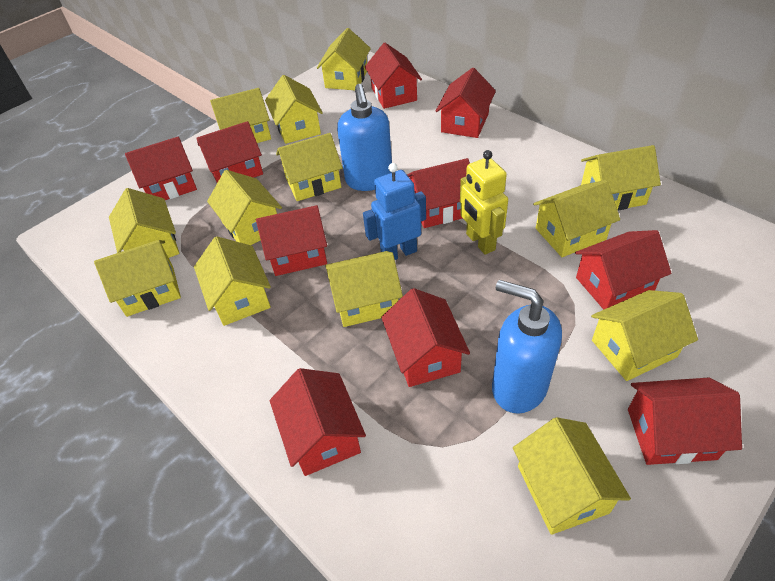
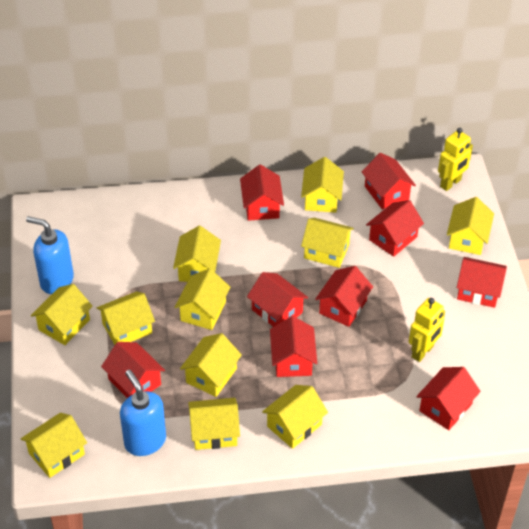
blue robot: 1 -> 0
red house: 10 -> 9
yellow house: 13 -> 11
yellow robot: 1 -> 2

